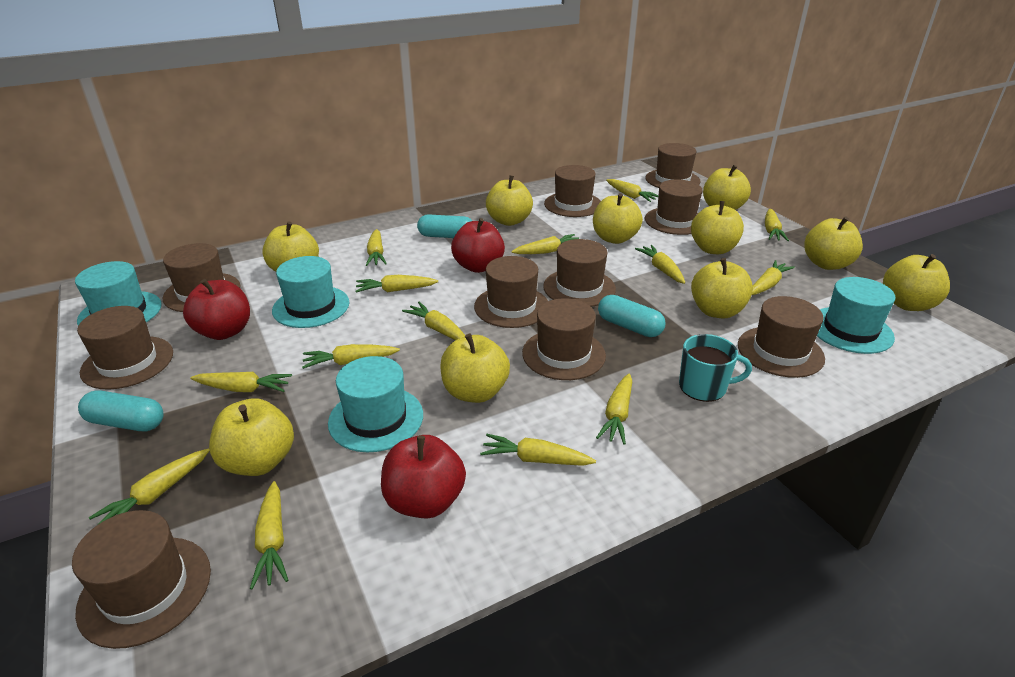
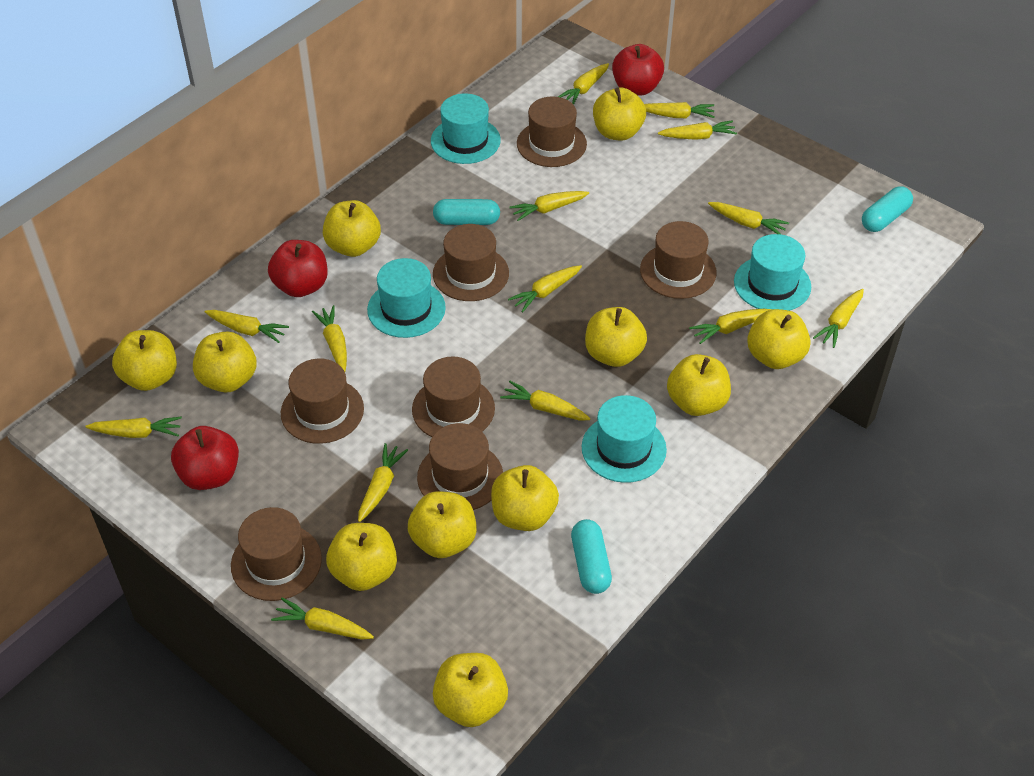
brown hat: 10 -> 7
turquoise mug: 1 -> 0
yellow apple: 10 -> 11

